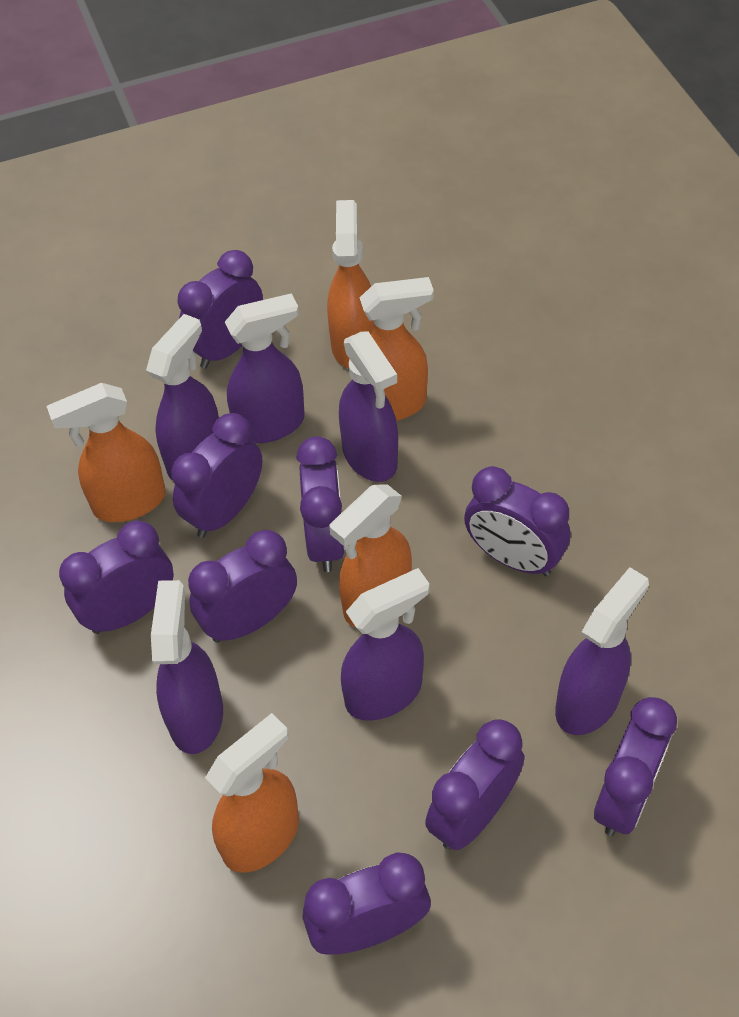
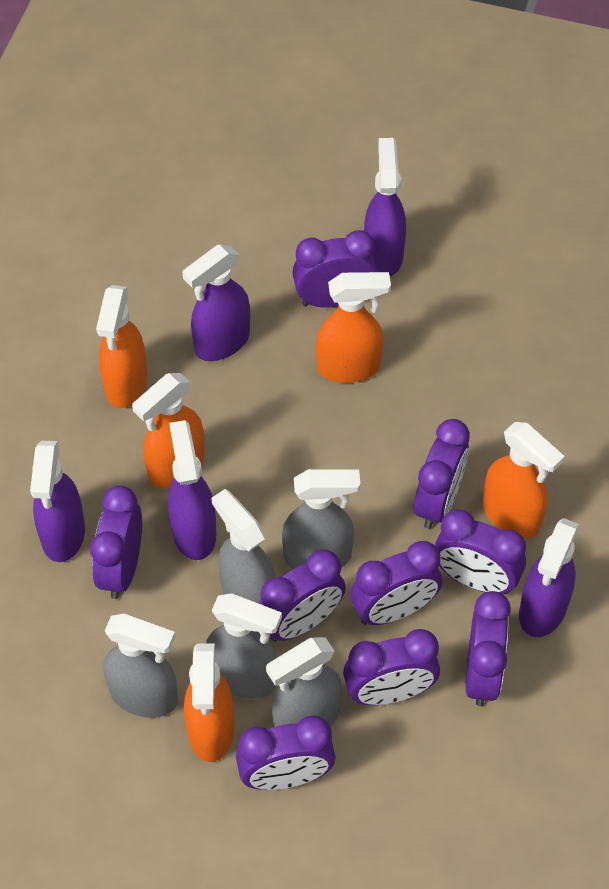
grey spray bottle: 0 -> 5
purple spray bottle: 6 -> 5

